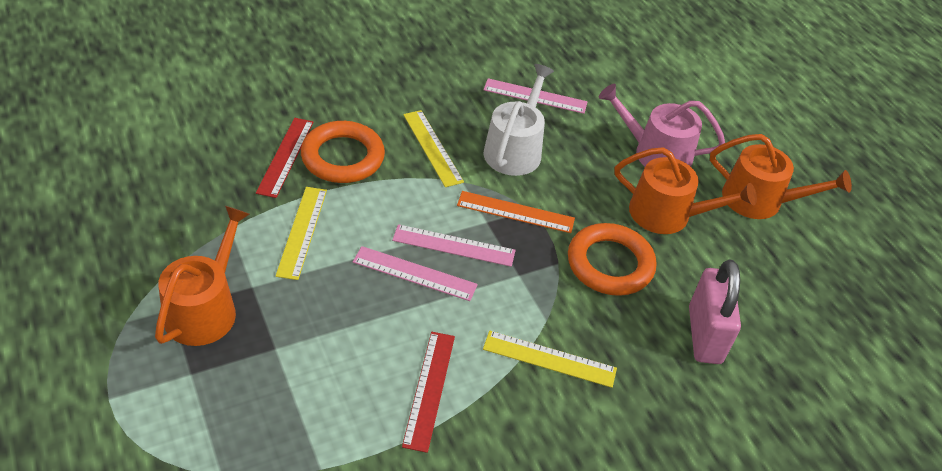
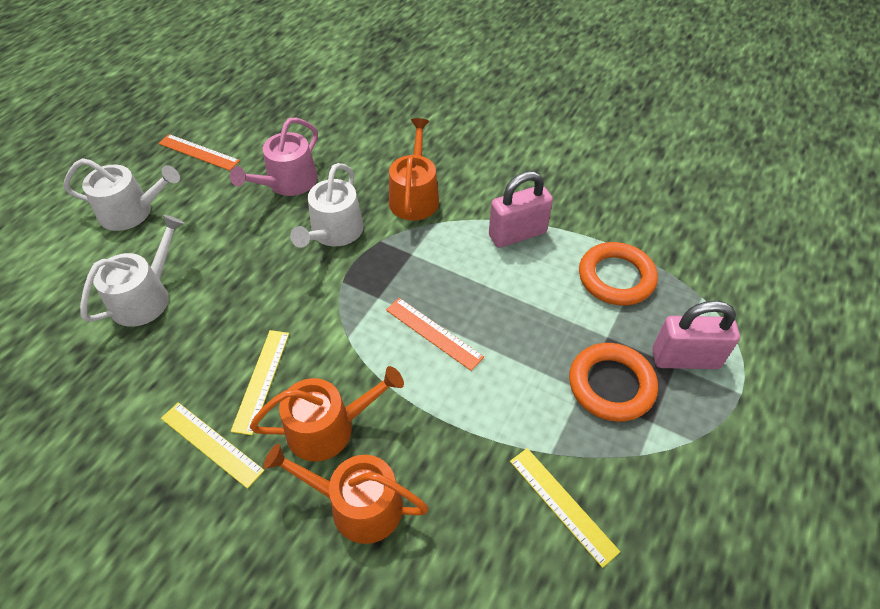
orange ruler: 1 -> 2
pink padlock: 1 -> 2
pink ruler: 3 -> 0
red ruler: 2 -> 0
white watering can: 1 -> 3

